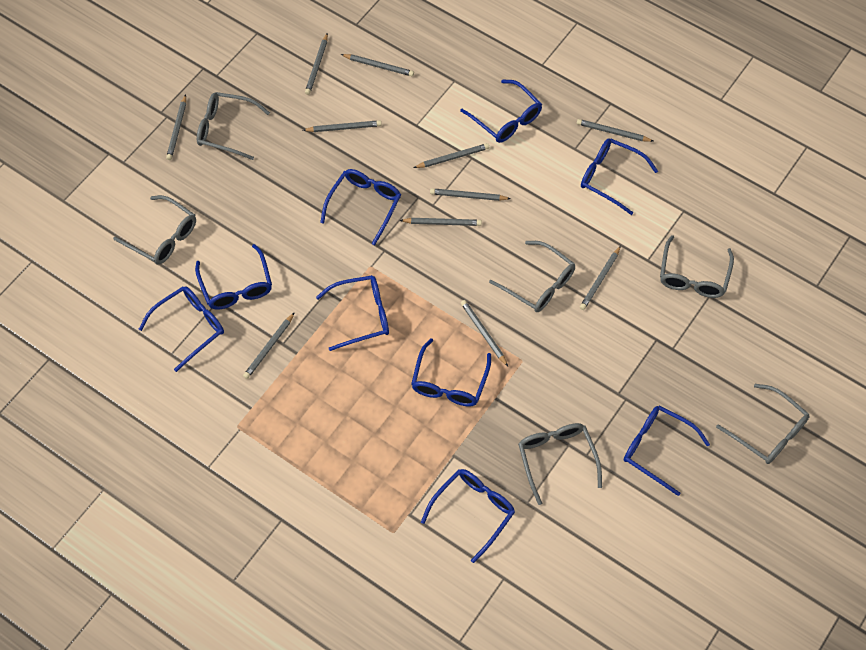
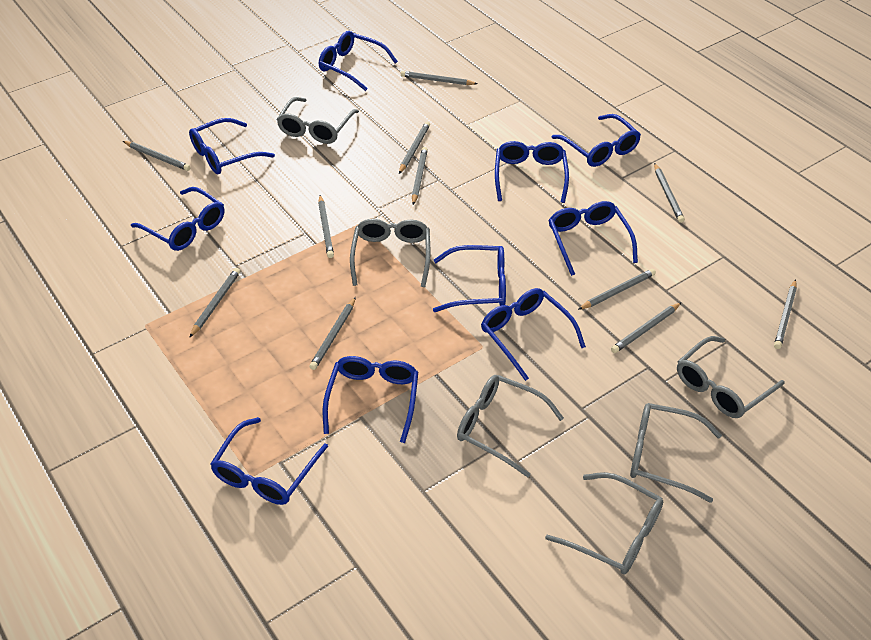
blue glasses: 9 -> 10

